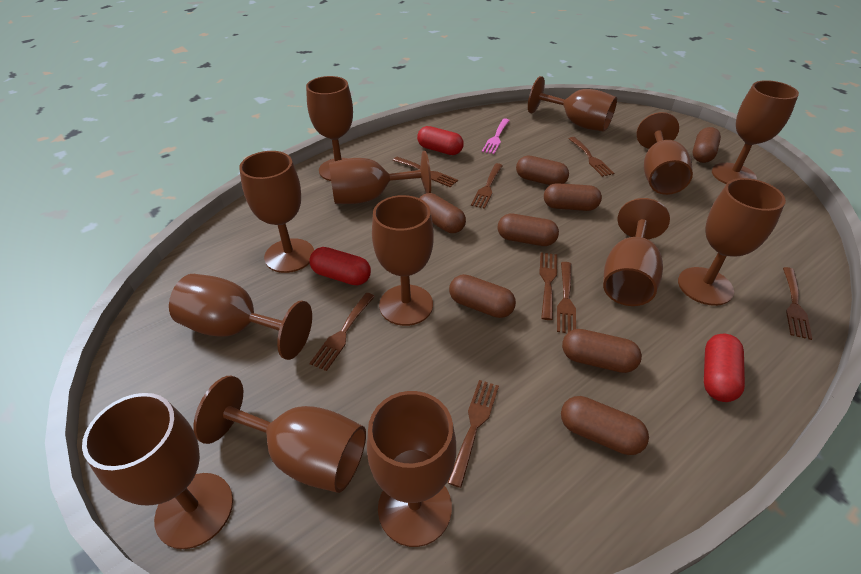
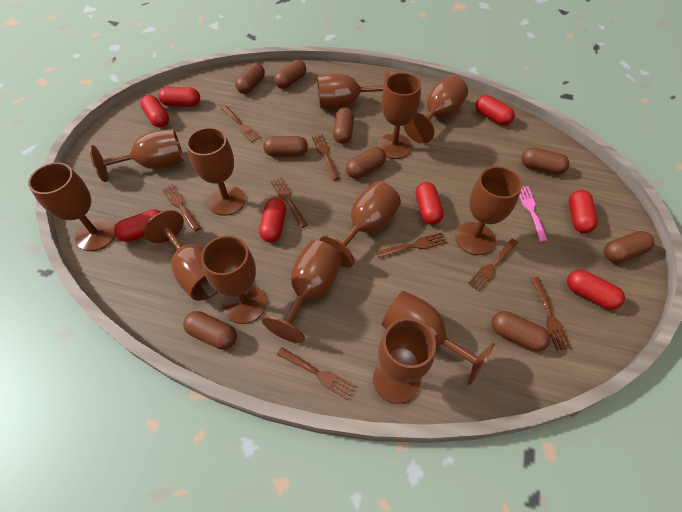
brown capsule: 8 -> 9
red capsule: 3 -> 8

